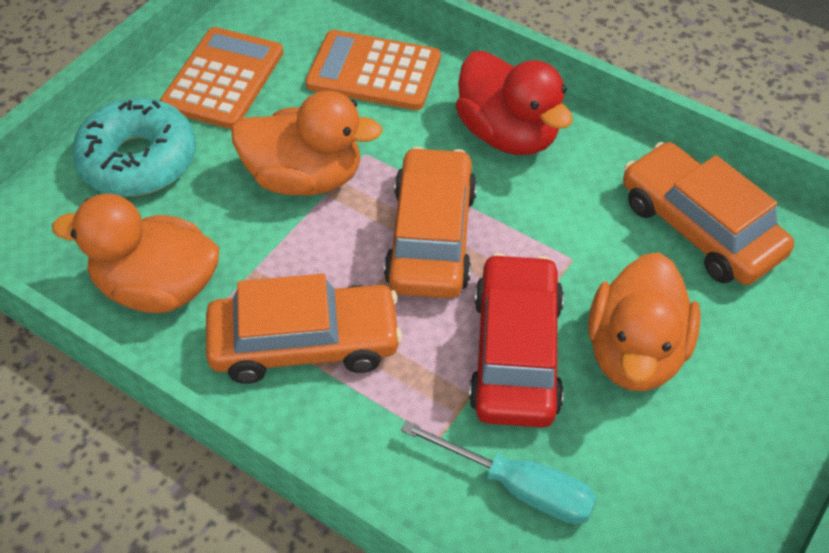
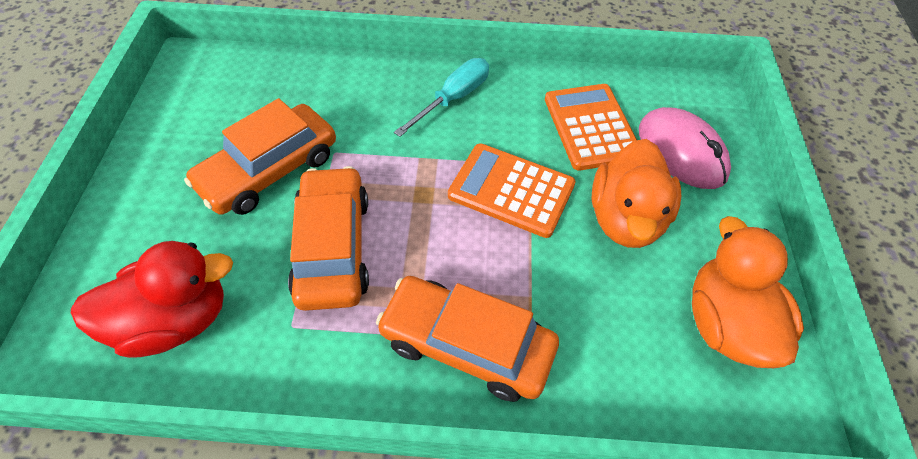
orange duck: 3 -> 2
pink mouse: 0 -> 1
red car: 1 -> 0
turquoise donut: 1 -> 0

